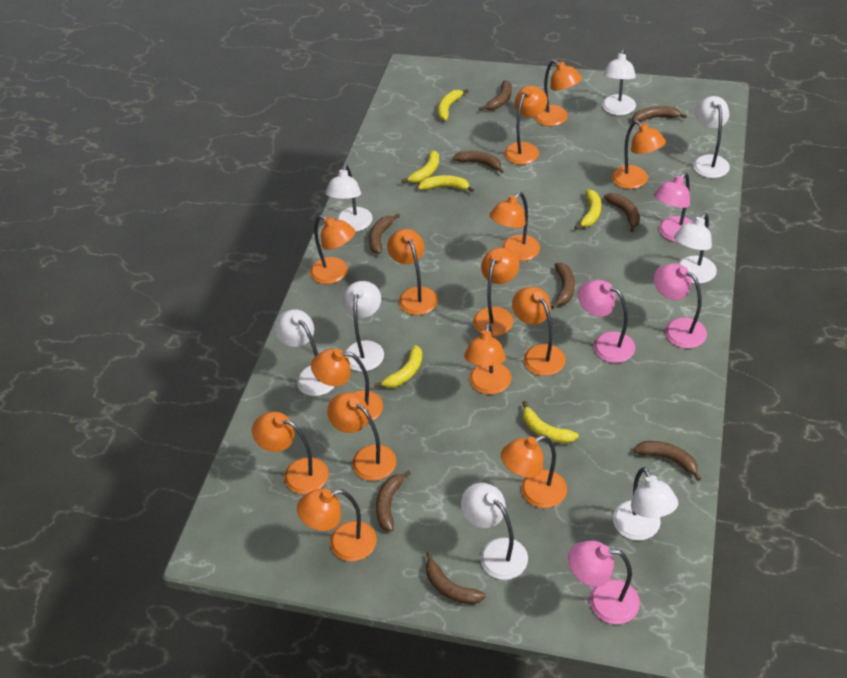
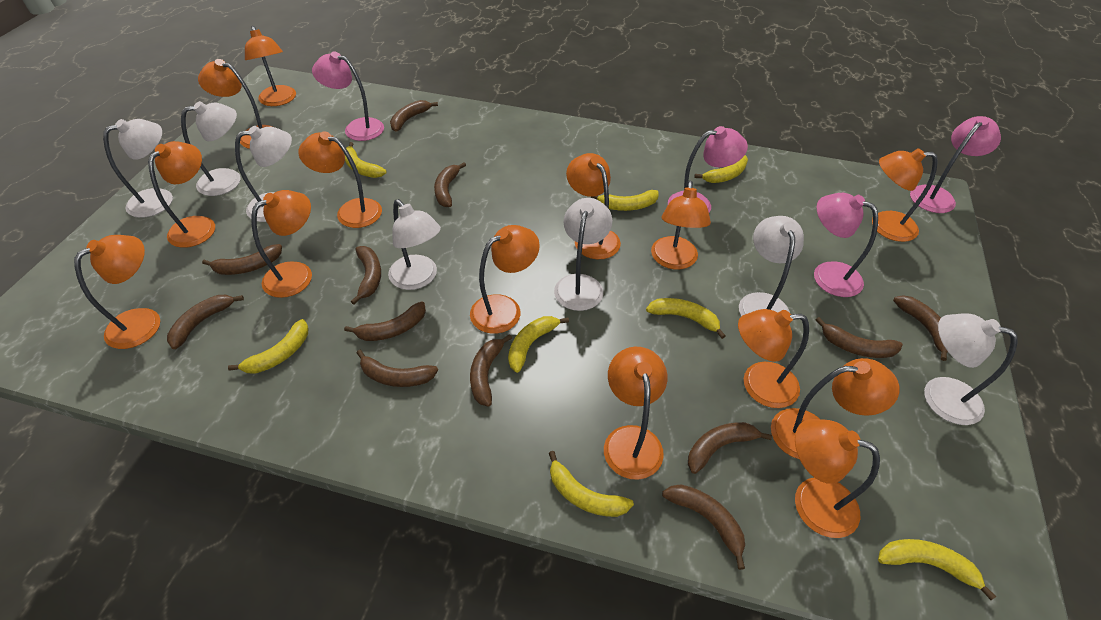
brown banana: 9 -> 12
white lamp: 8 -> 7
yellow banana: 6 -> 8

